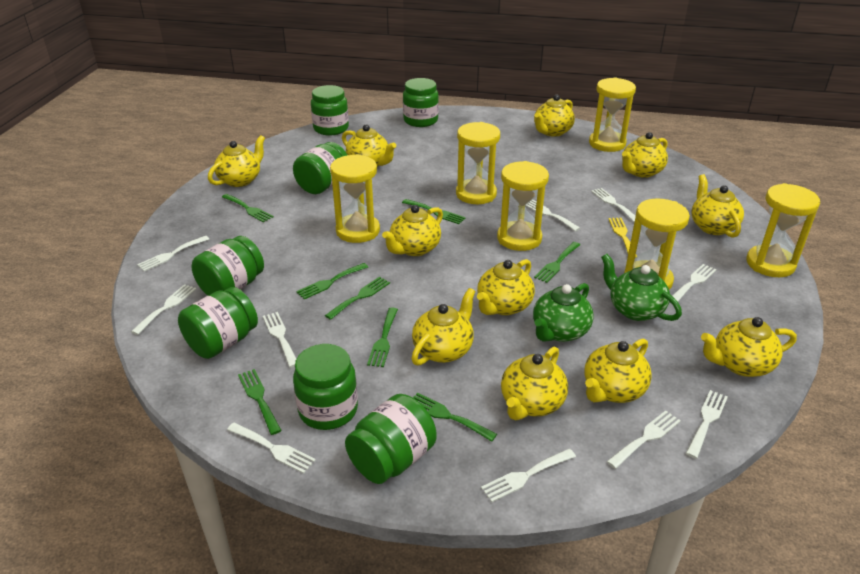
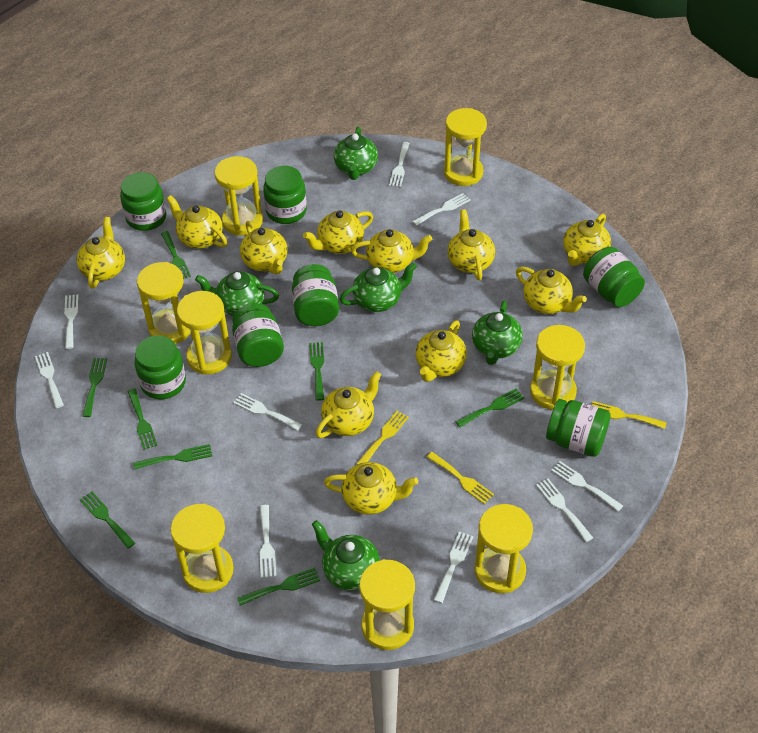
green teapot: 2 -> 5
white fork: 10 -> 9
yellow fork: 1 -> 3
yellow hourglass: 6 -> 8

